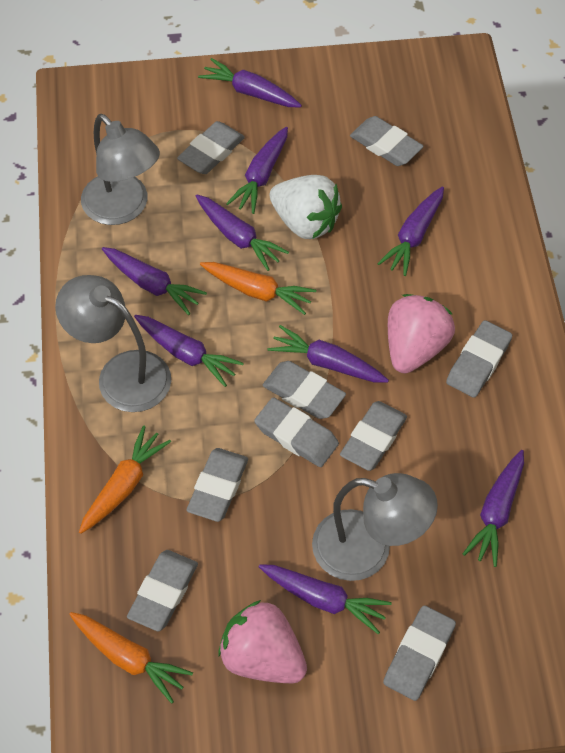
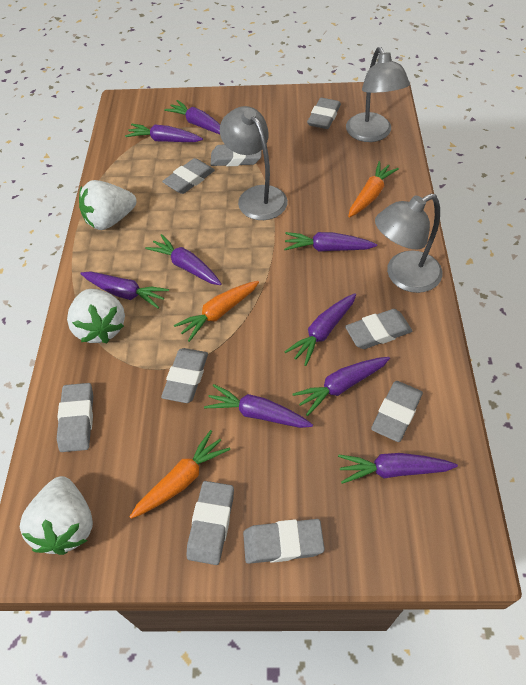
pink strawberry: 2 -> 0
white strawberry: 1 -> 3

